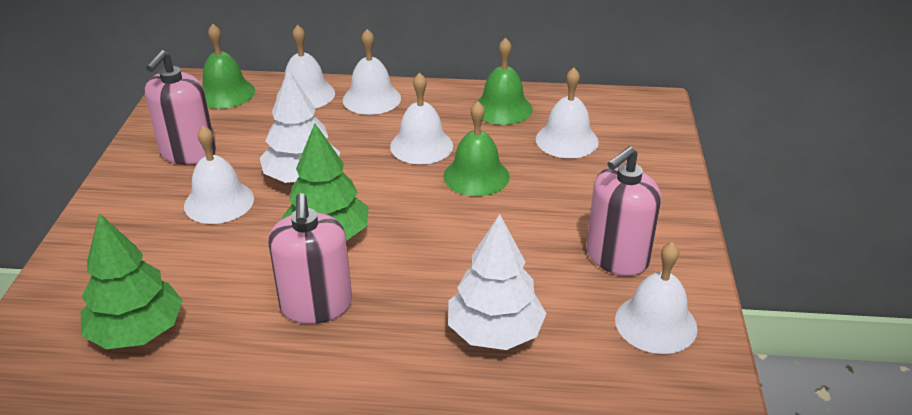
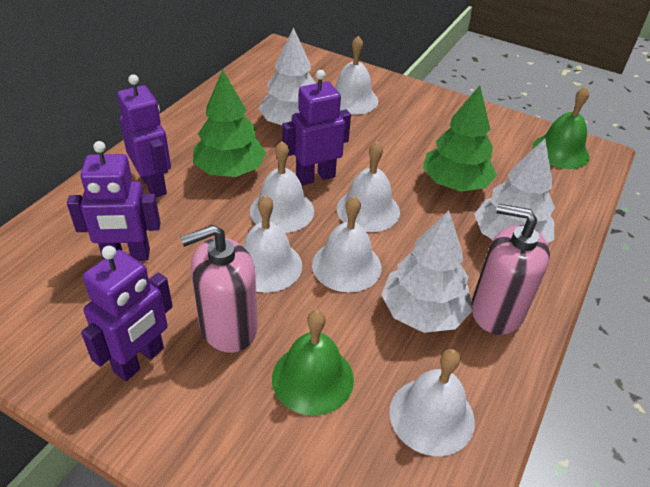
green bell: 3 -> 2
pink soap dispenser: 3 -> 2
purple robot: 0 -> 4
white tree: 2 -> 3

